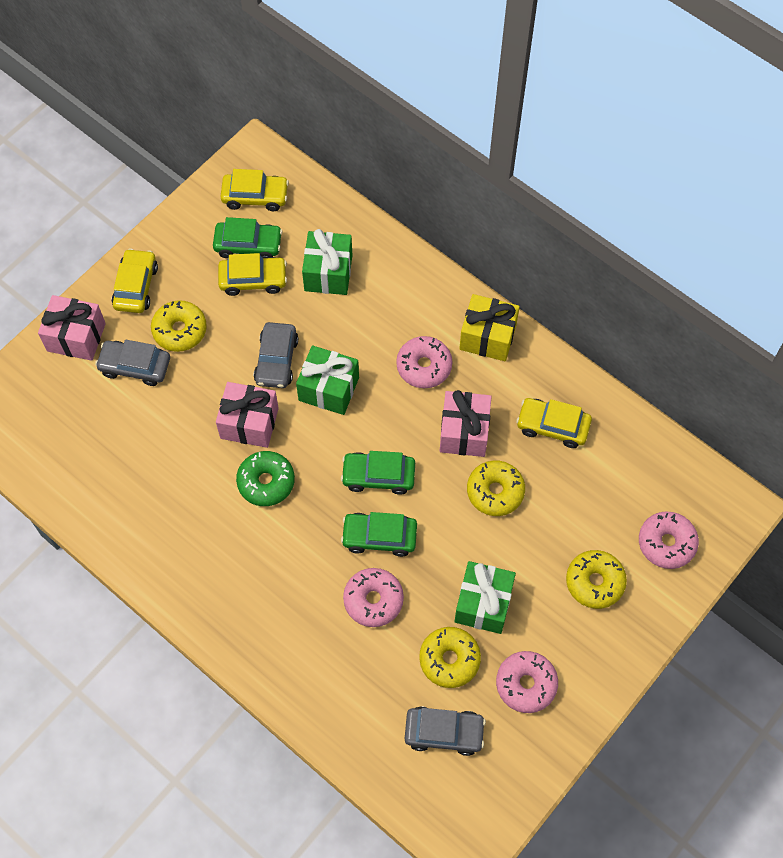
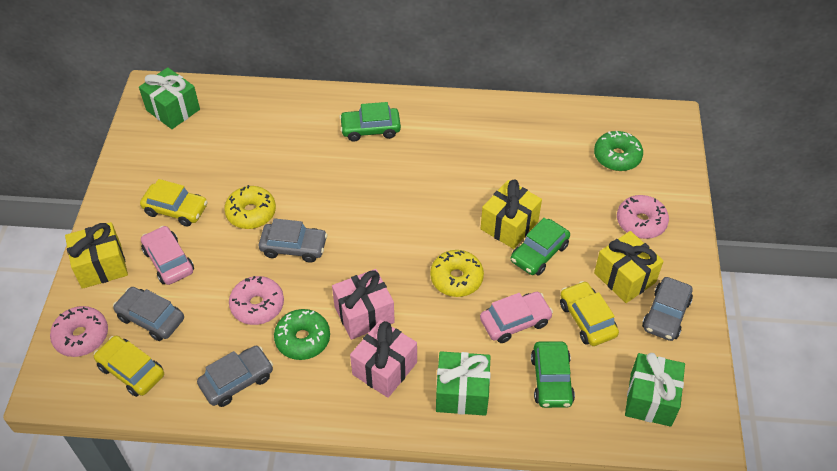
green donut: 1 -> 2
grey car: 3 -> 4
pink car: 0 -> 2
pink donut: 4 -> 3
pink gift: 3 -> 2
yellow car: 4 -> 3
yellow donut: 4 -> 2
yellow gift: 1 -> 3

